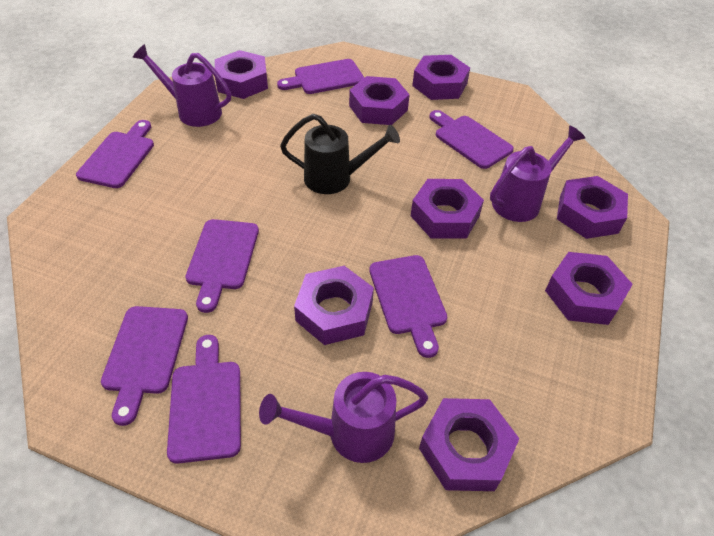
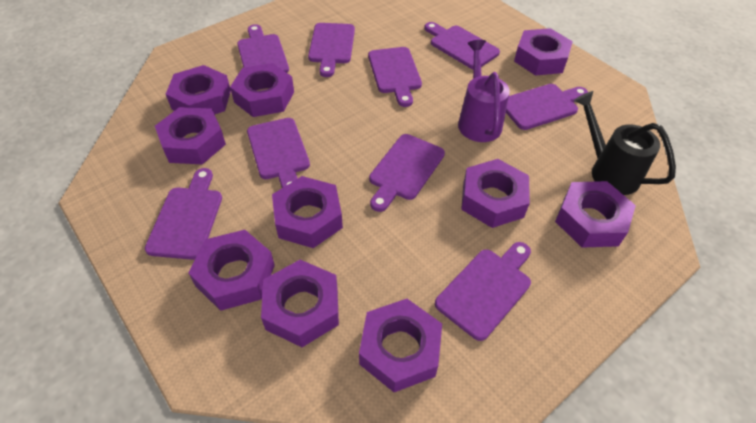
purple cutting board: 7 -> 9
purple nut: 8 -> 10
purple watering can: 3 -> 1

